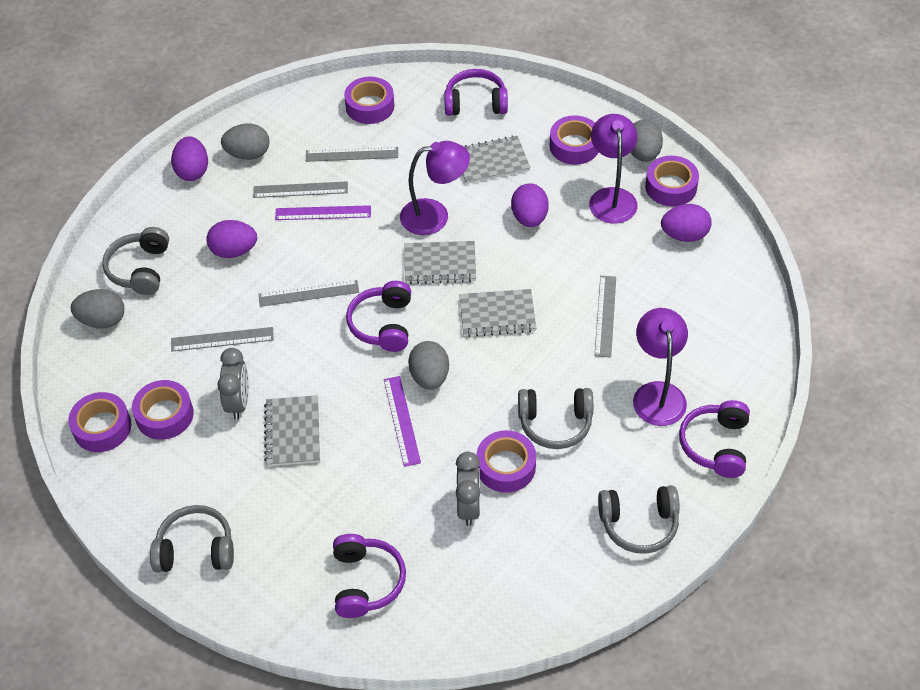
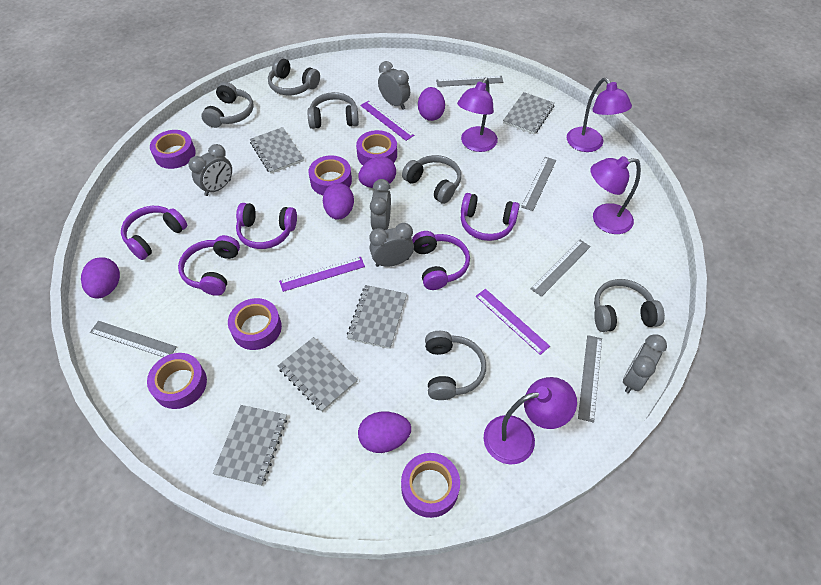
grey clock: 2 -> 5
grey egg: 4 -> 0
grey headphones: 4 -> 6
grey notebook: 4 -> 5
purple egg: 4 -> 5
purple headphones: 4 -> 5
purple lamp: 3 -> 4
purple ruler: 2 -> 3

